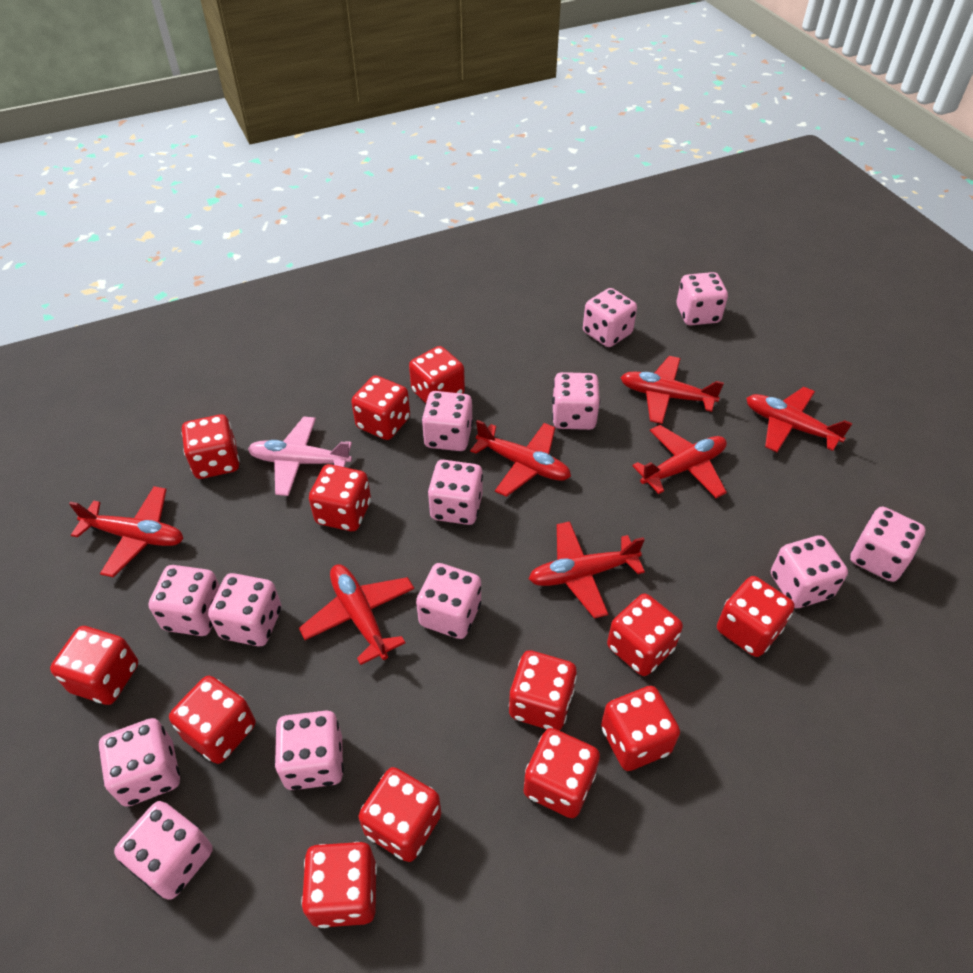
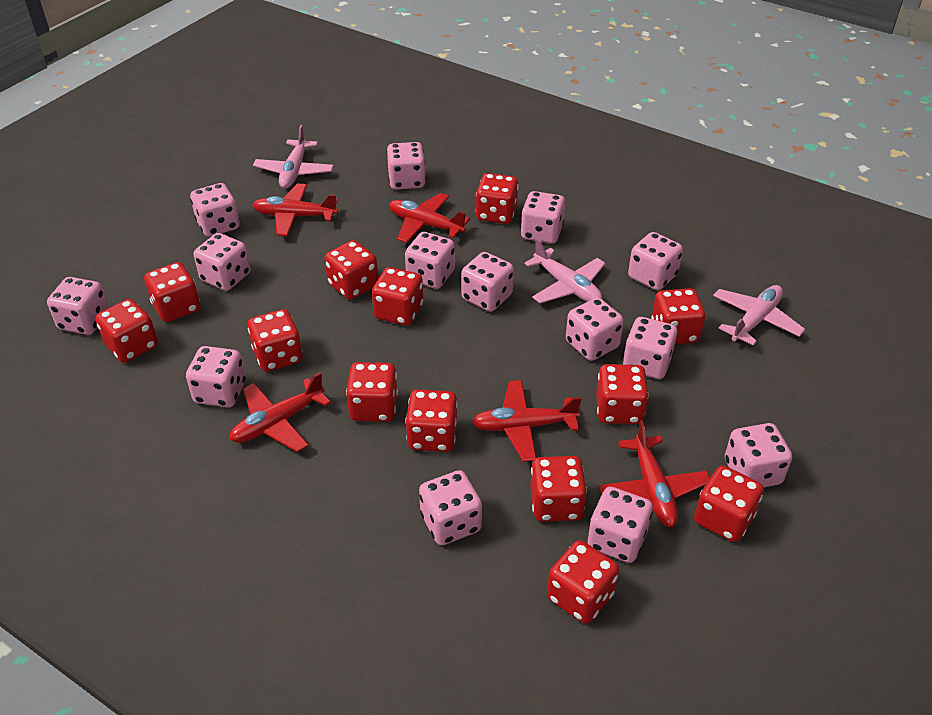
pink dice: 13 -> 14
pink plane: 1 -> 3
red plane: 7 -> 5

